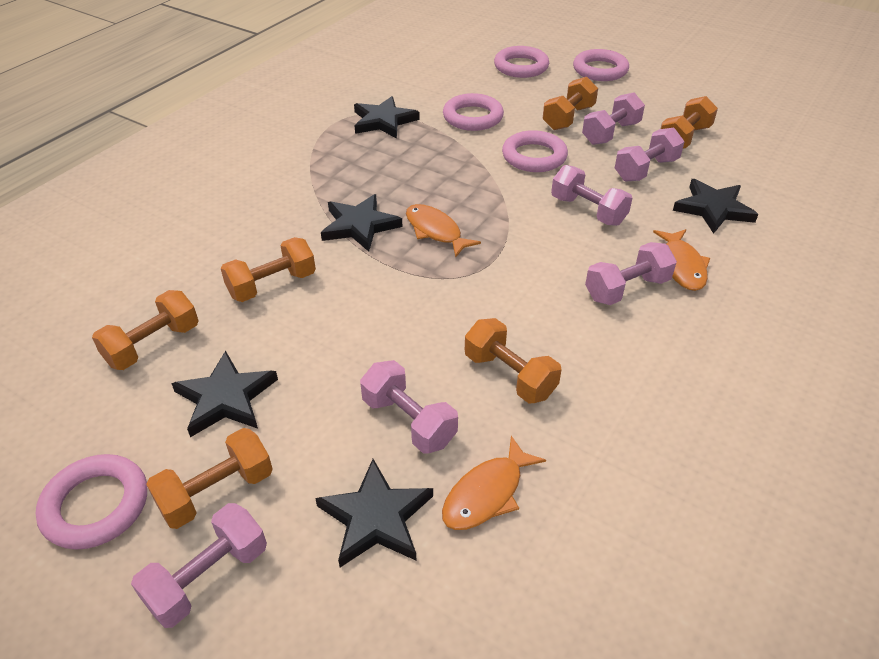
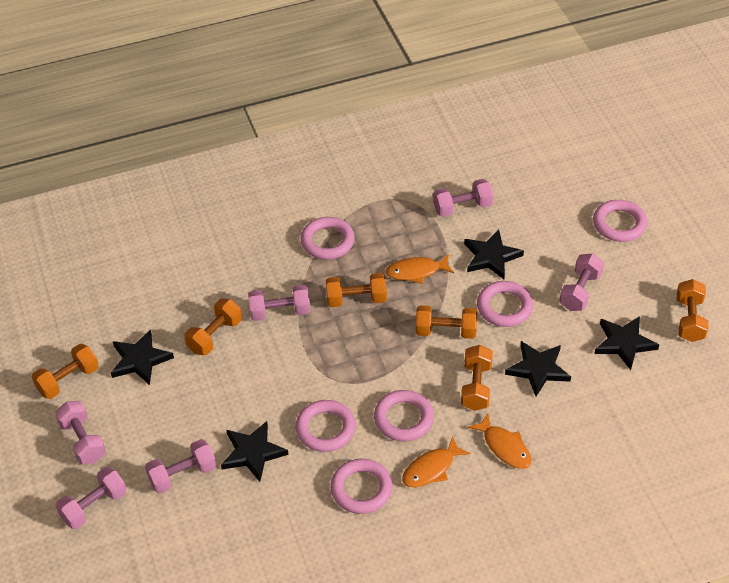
pink ring: 5 -> 6

